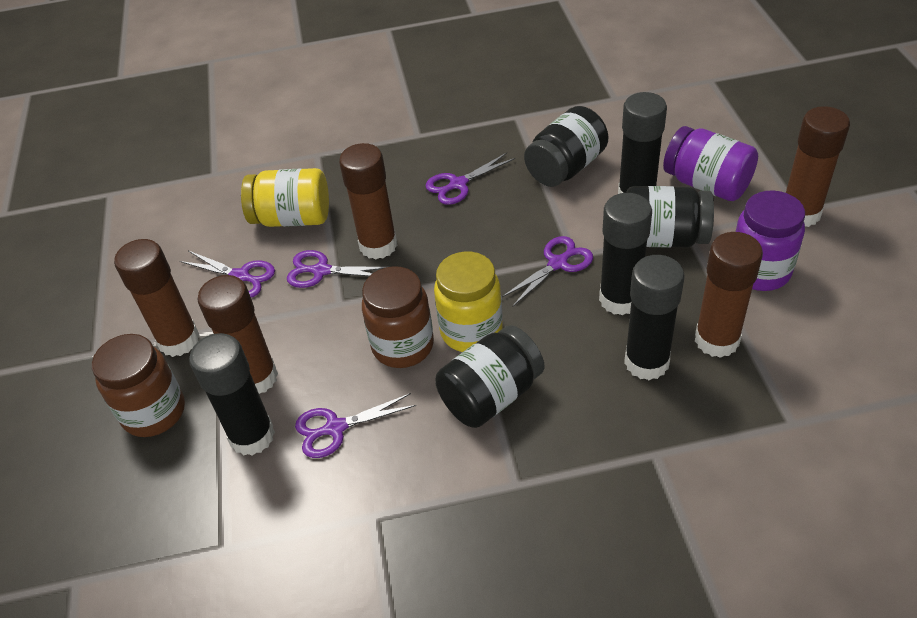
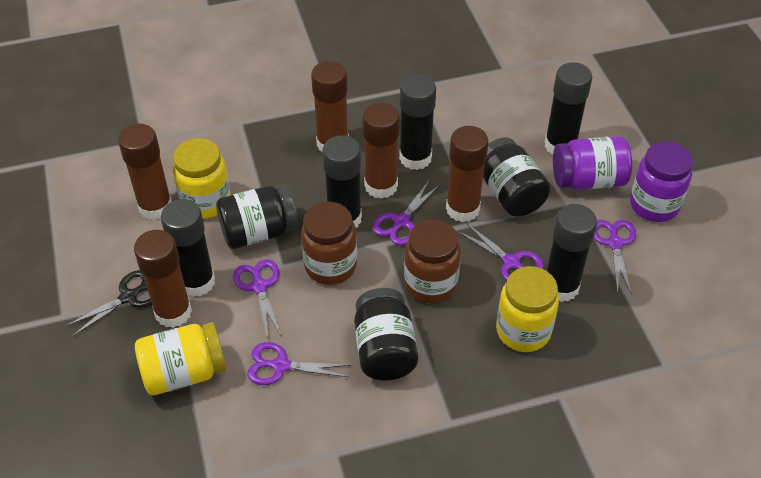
black glue stick: 4 -> 5
black scissors: 0 -> 1
yellow jar: 2 -> 3

